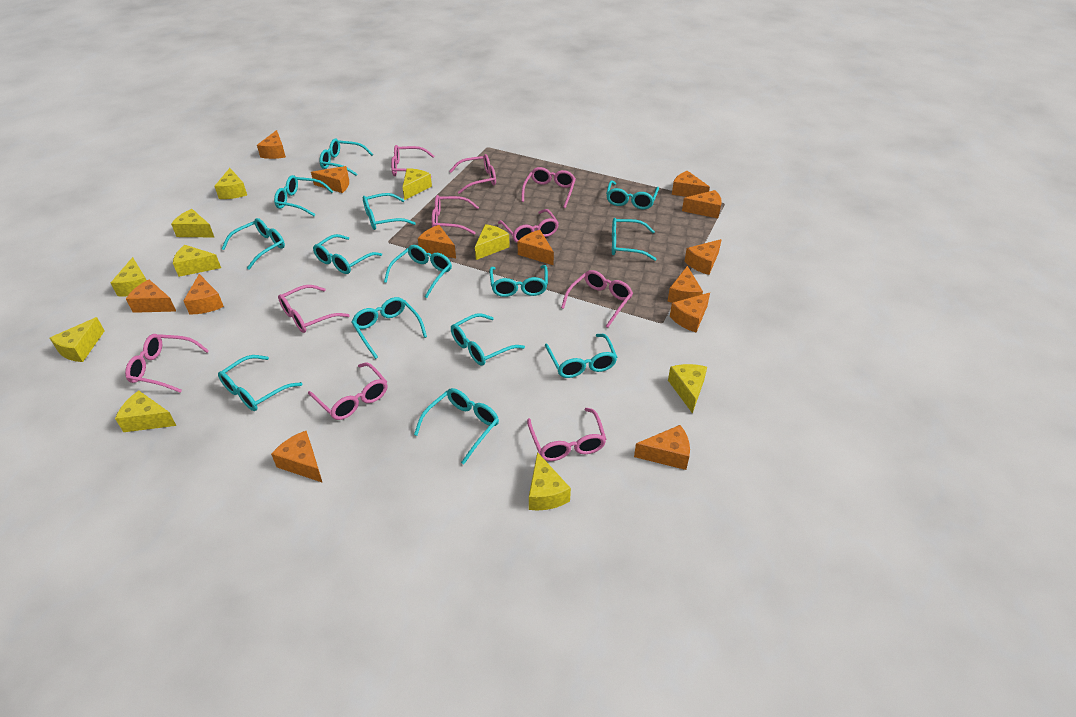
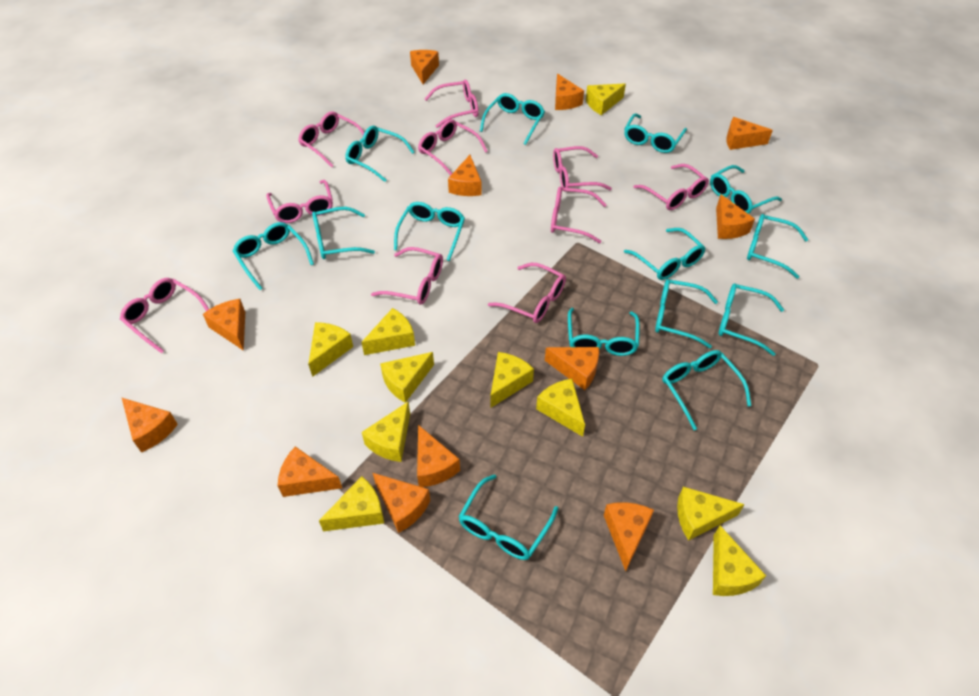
orange cheese: 13 -> 12

